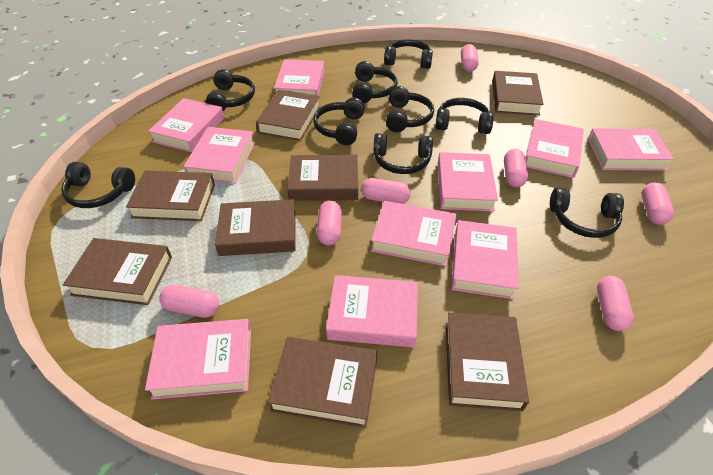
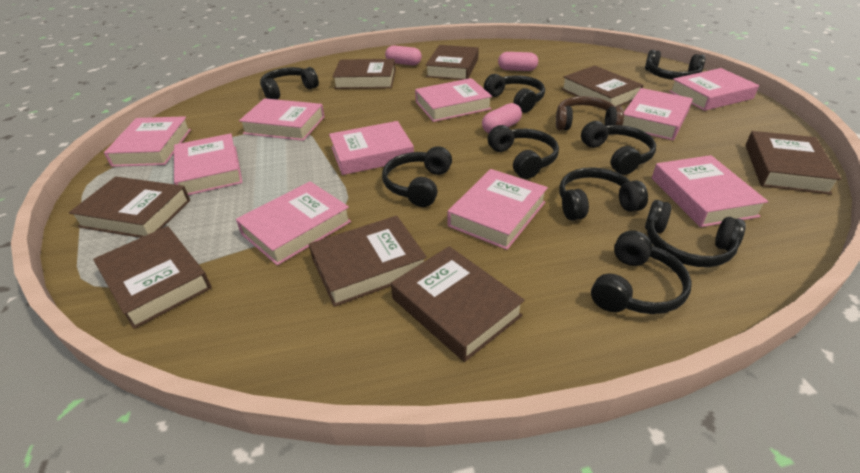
brown headphones: 0 -> 1
pink capsule: 7 -> 3

